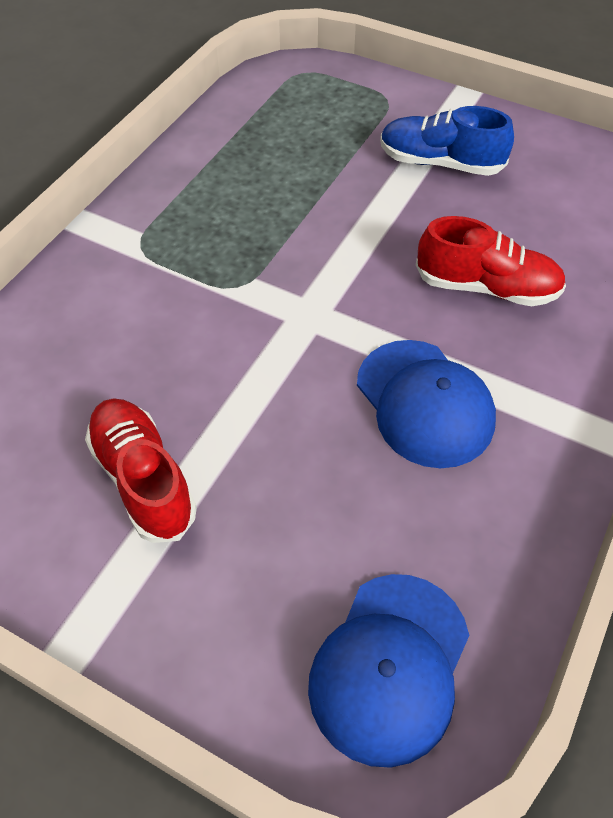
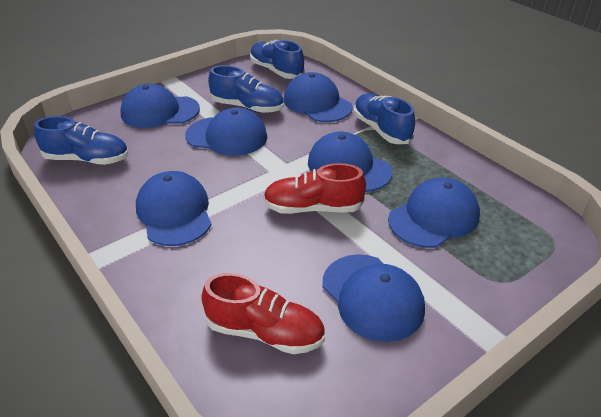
blue cap: 2 -> 7
blue shoe: 1 -> 4

